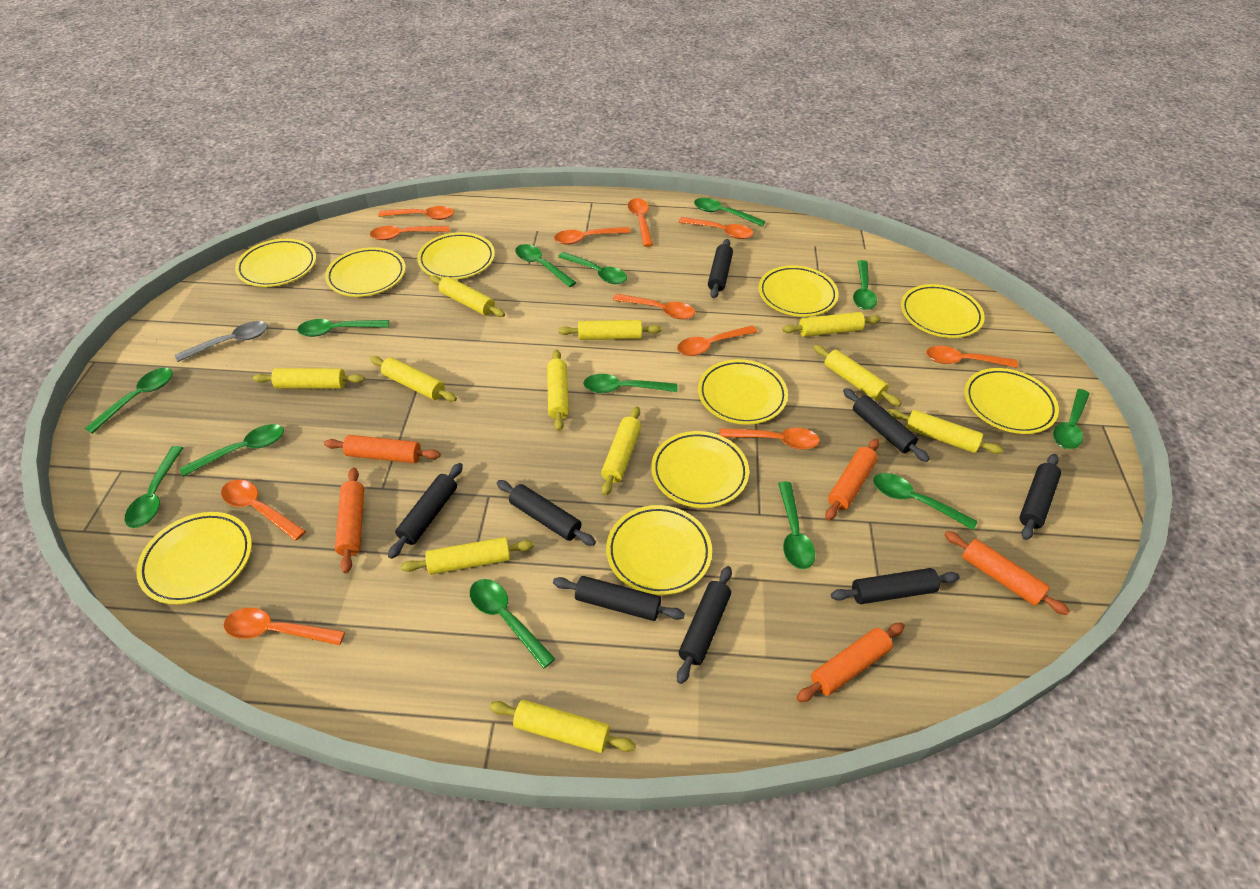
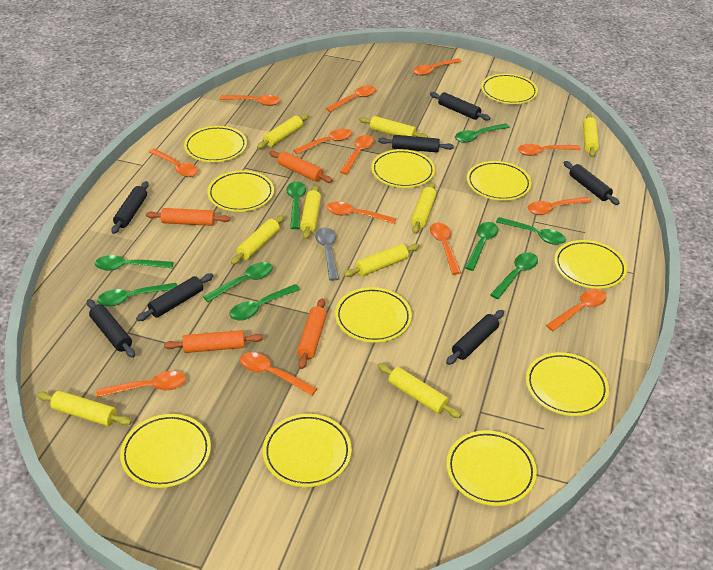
black rolling pin: 8 -> 7
green spoon: 13 -> 9
orange rolling pin: 5 -> 4
orange spoon: 11 -> 13
yellow plate: 10 -> 11
yellow rolling pin: 11 -> 9

